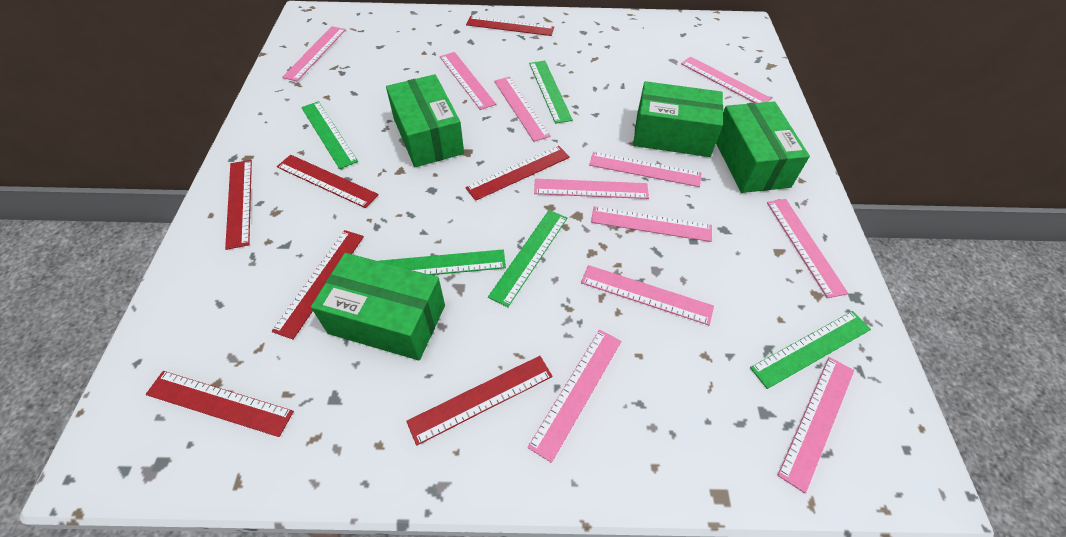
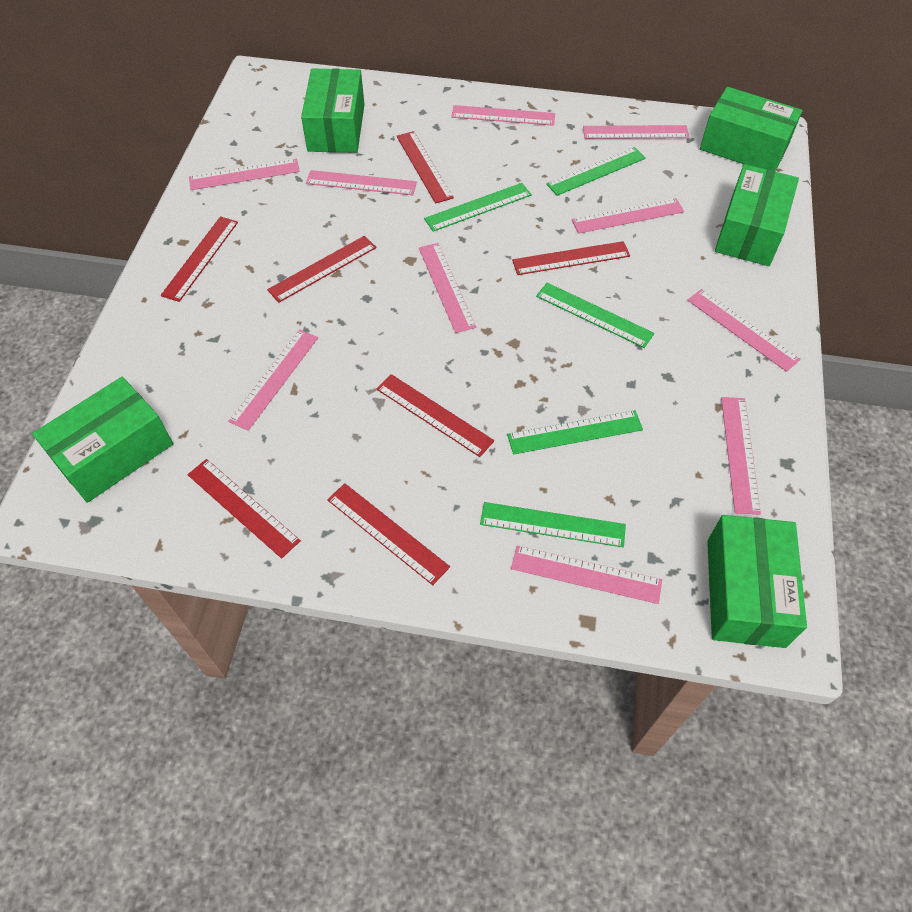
green box: 4 -> 5
pink ruler: 11 -> 10

